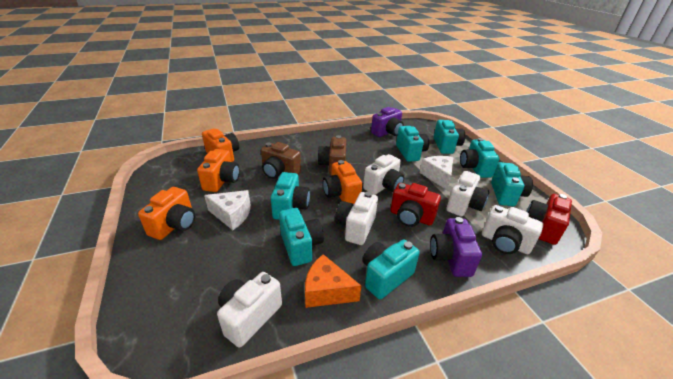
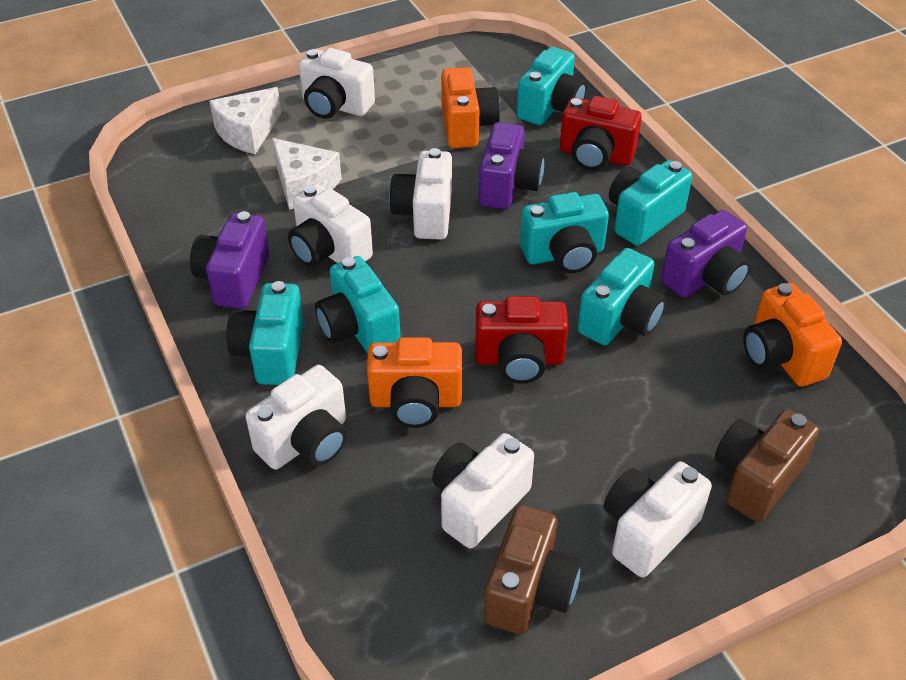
orange camera: 4 -> 3
orange cheese: 1 -> 0
purple camera: 2 -> 3
turquoise camera: 7 -> 6
white camera: 5 -> 6

